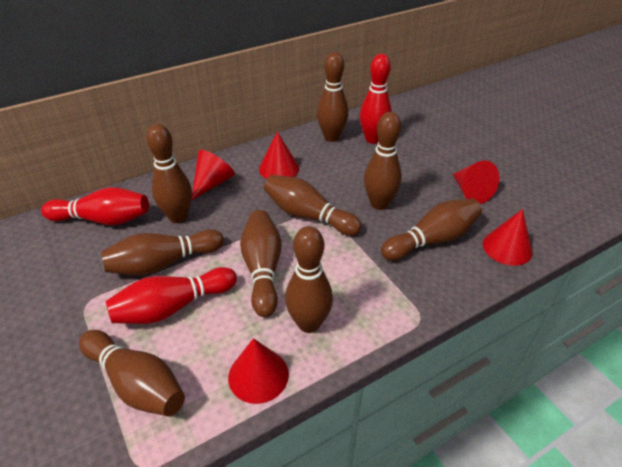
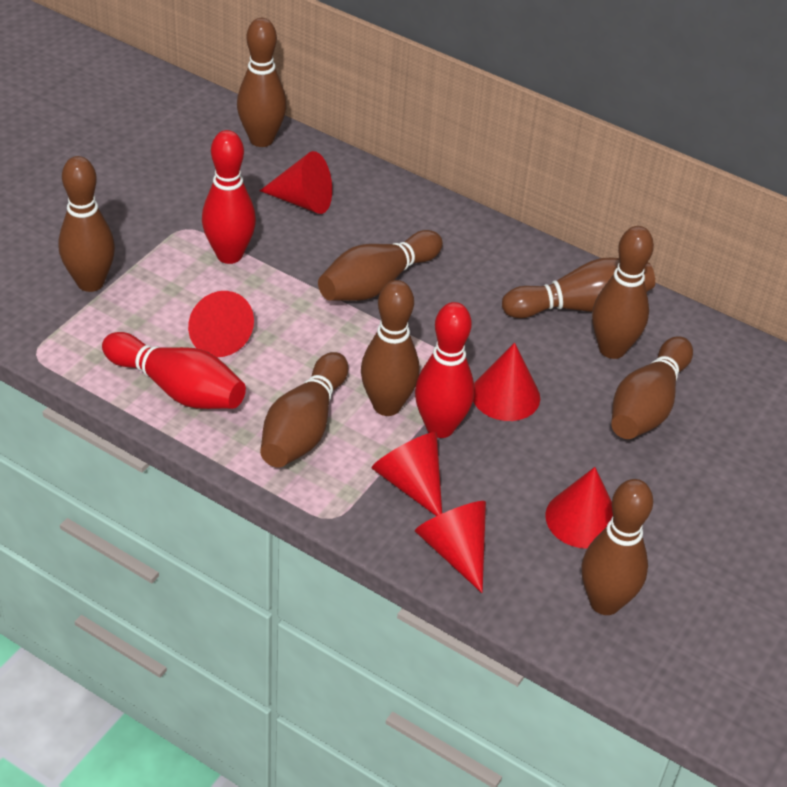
red cone: 5 -> 6

